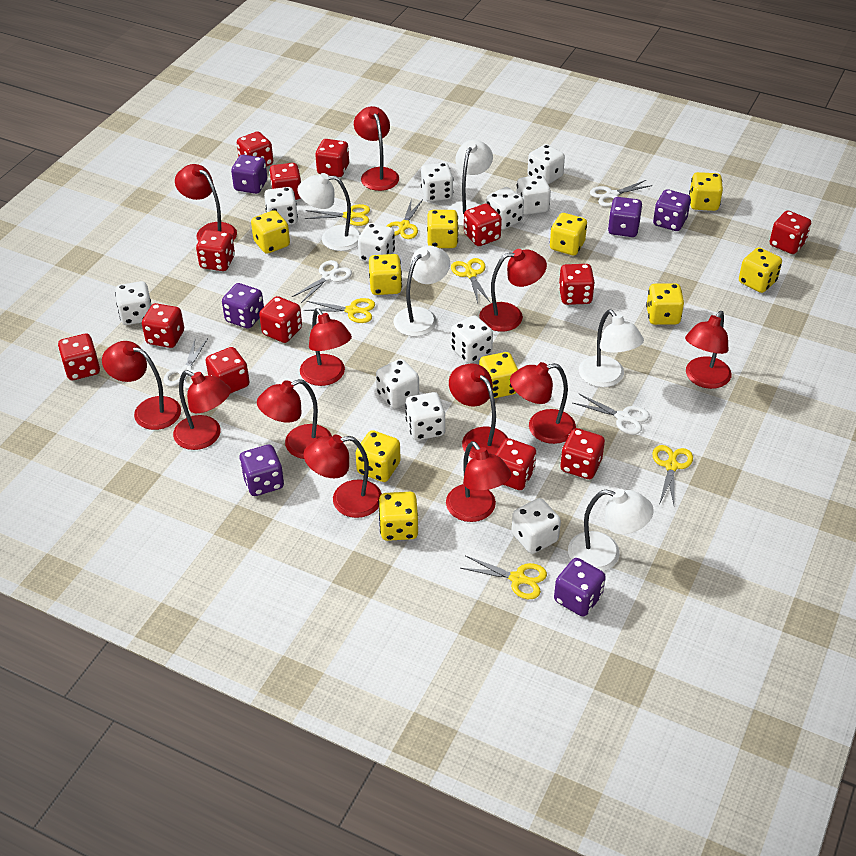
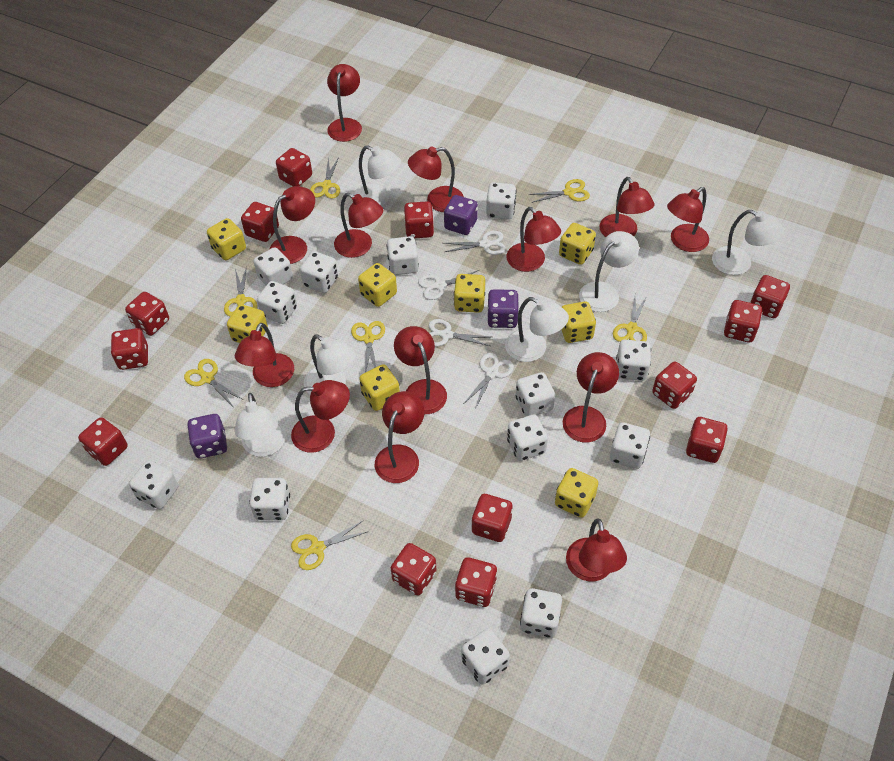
purple dice: 6 -> 3
red lamp: 12 -> 13
white dice: 11 -> 13
white lamp: 5 -> 6
yellow dice: 10 -> 8
yellow scissors: 6 -> 7

